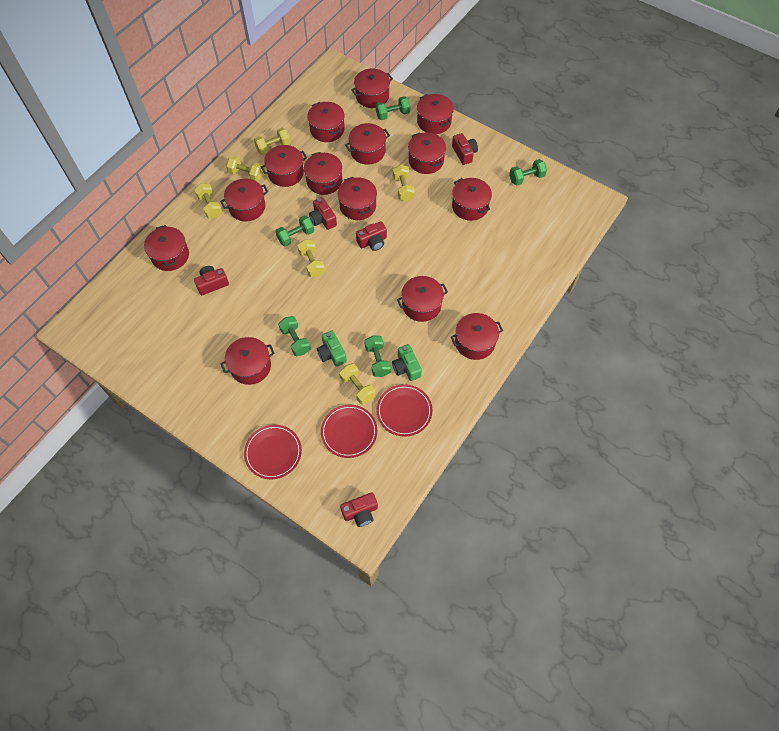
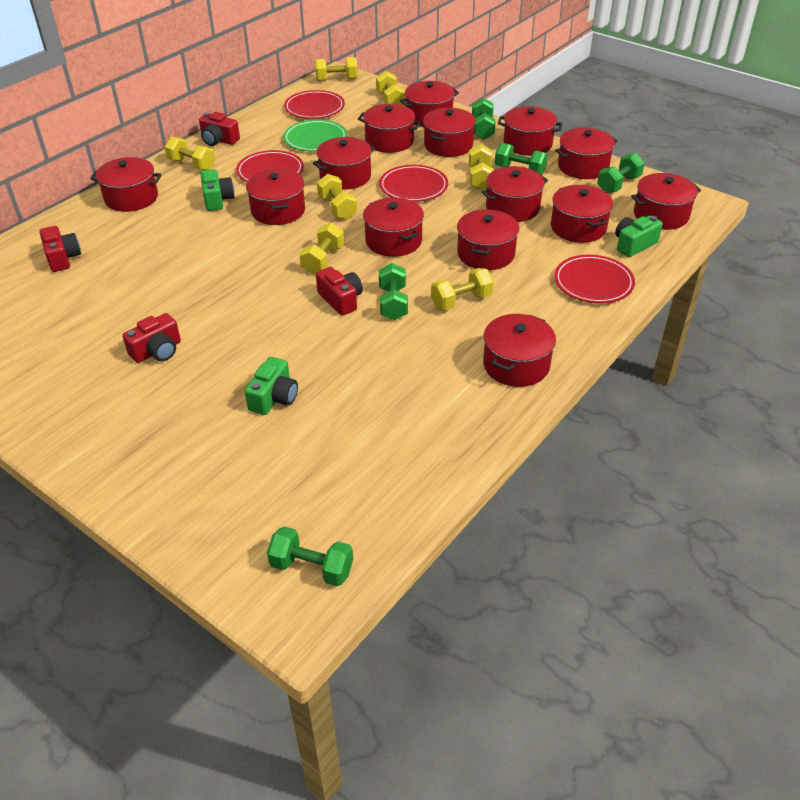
green camera: 2 -> 3
green plate: 0 -> 1
red camera: 5 -> 4
red plate: 3 -> 4
yellow dumbbell: 6 -> 7

